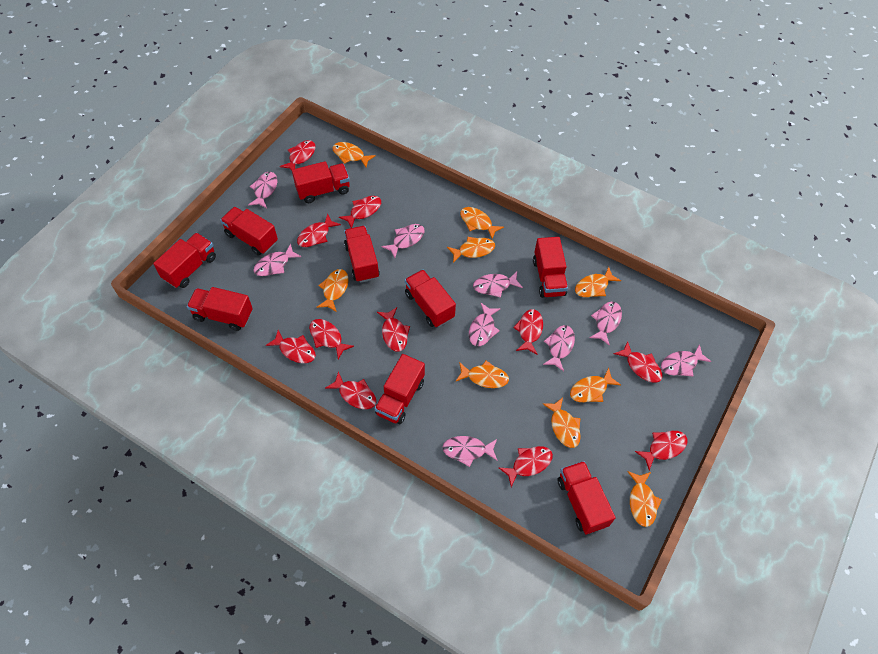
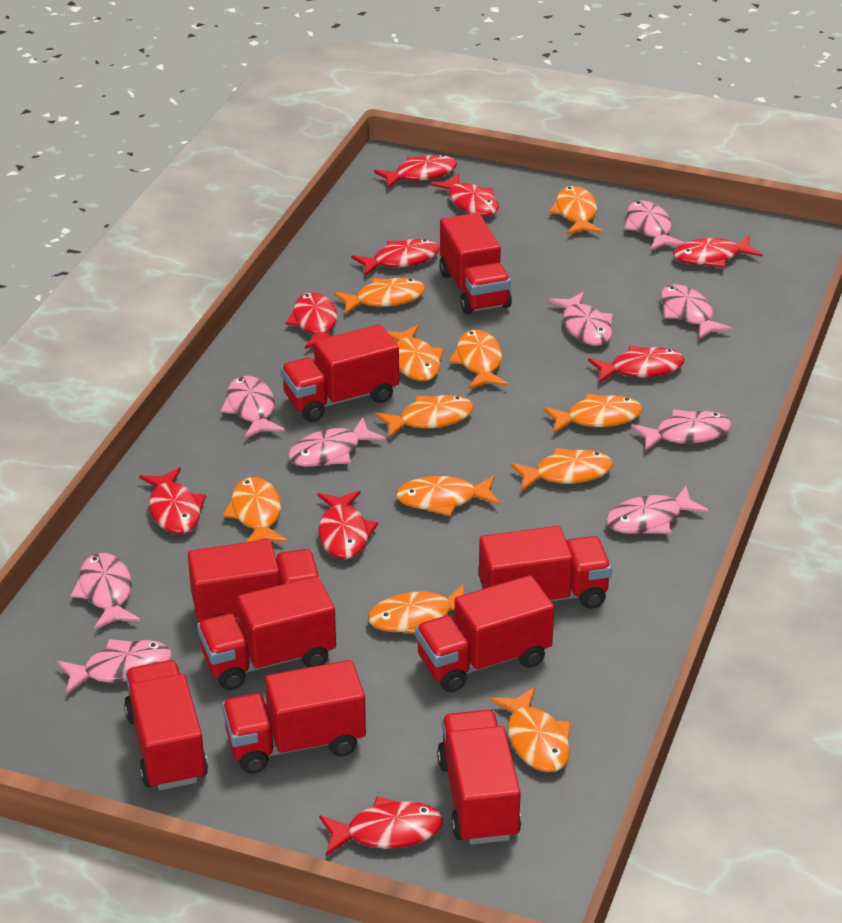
orange fish: 9 -> 11
red fish: 11 -> 9

